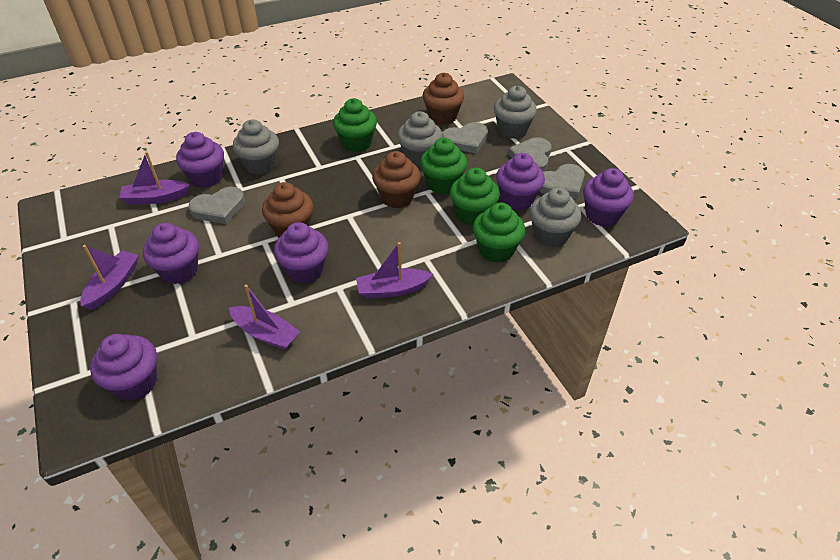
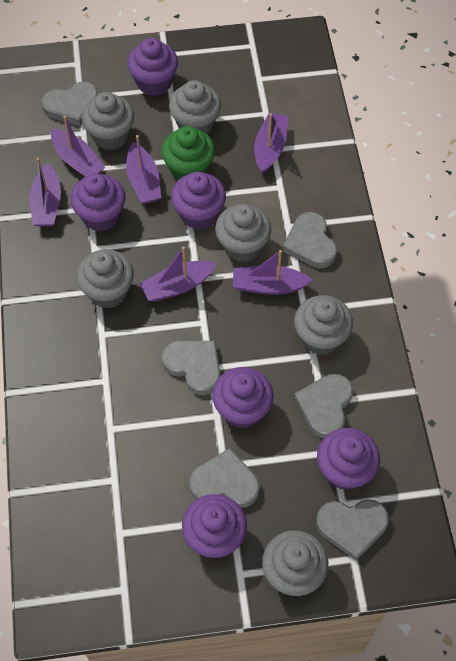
brown cupcake: 3 -> 0
green cupcake: 4 -> 1
grey cupcake: 4 -> 6
grey heart: 4 -> 6
purple boat: 4 -> 6

